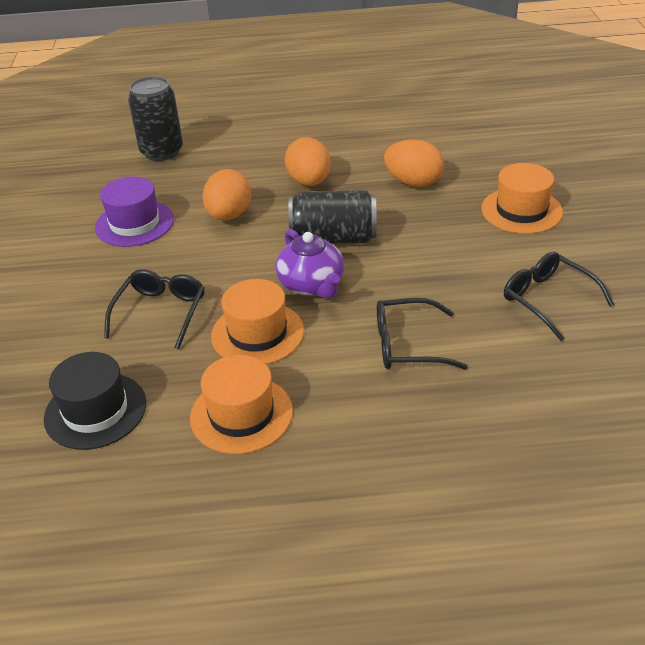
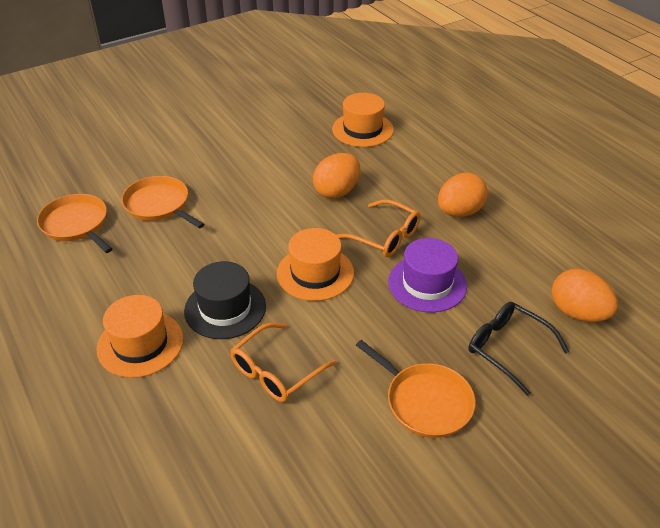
black can: 2 -> 0
black glasses: 3 -> 1
orange glasses: 0 -> 2
orange pan: 0 -> 3
purple teapot: 1 -> 0

